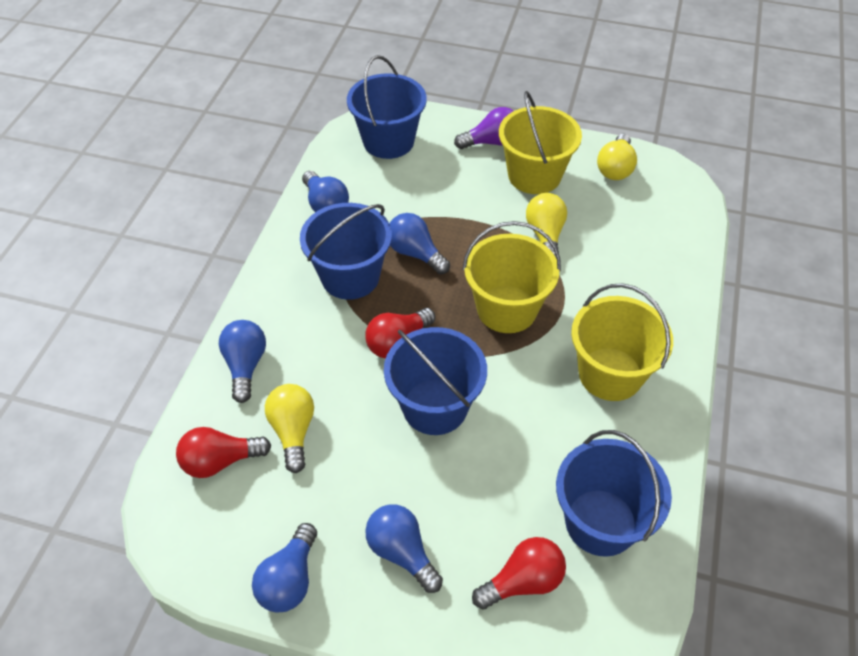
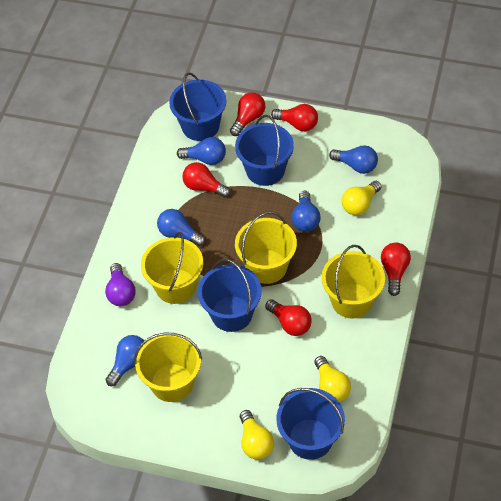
red light bulb: 3 -> 5
yellow bucket: 3 -> 4

